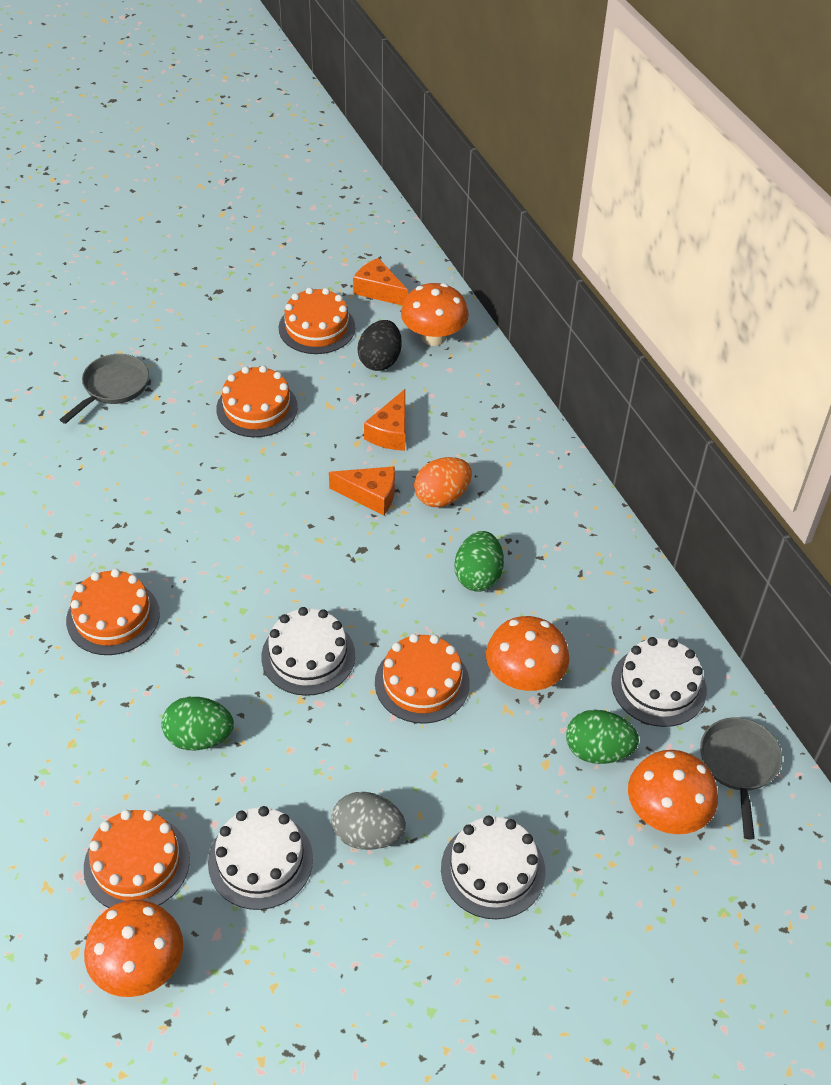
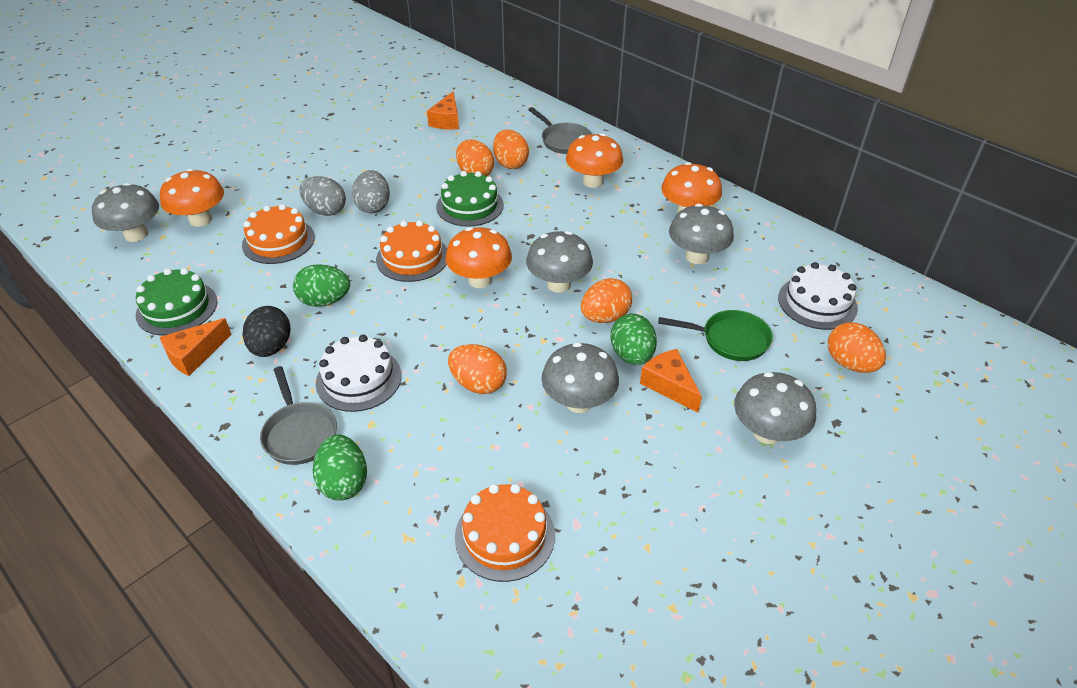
green cake: 0 -> 2
green pan: 0 -> 1
grey egg: 1 -> 2
grey mushroom: 0 -> 5
orange cake: 5 -> 3
orange egg: 1 -> 5
white cake: 4 -> 2

